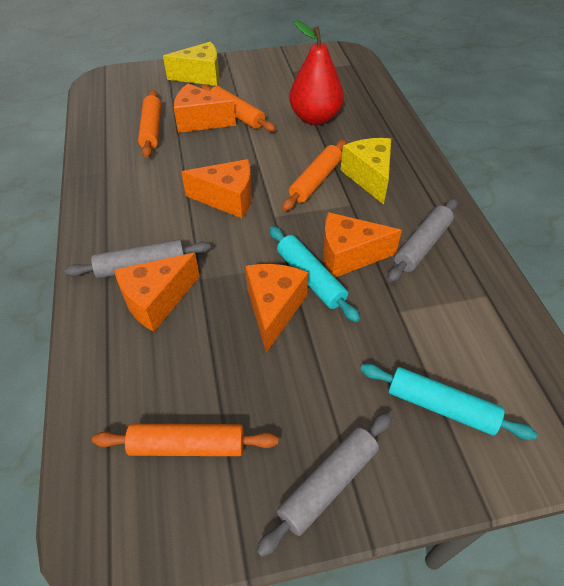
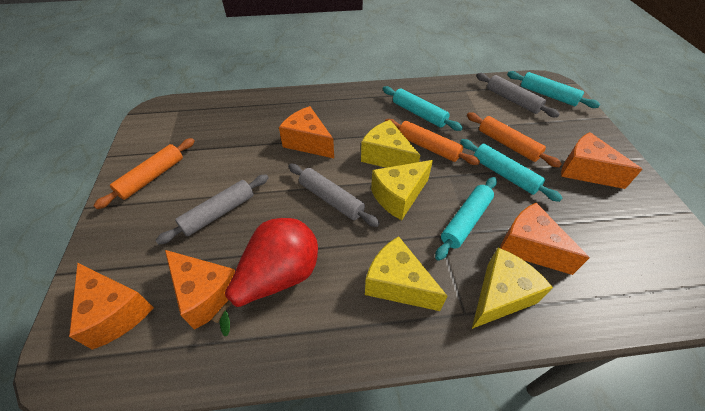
orange rolling pin: 4 -> 3
turquoise rolling pin: 2 -> 4
yellow cheese: 2 -> 4

